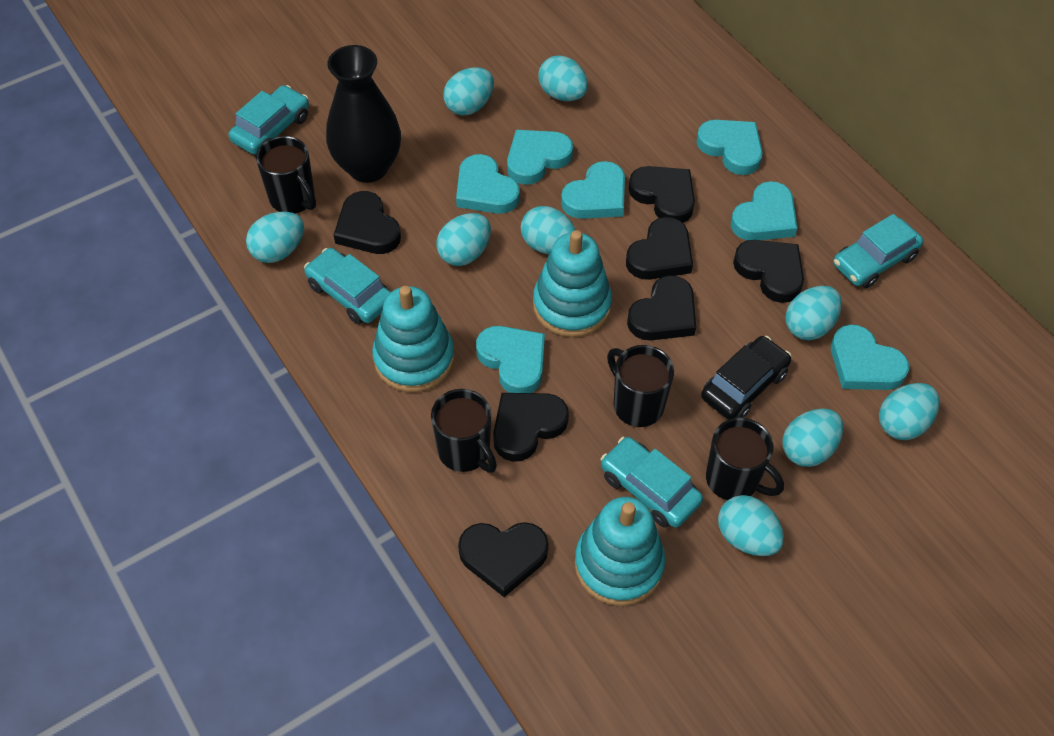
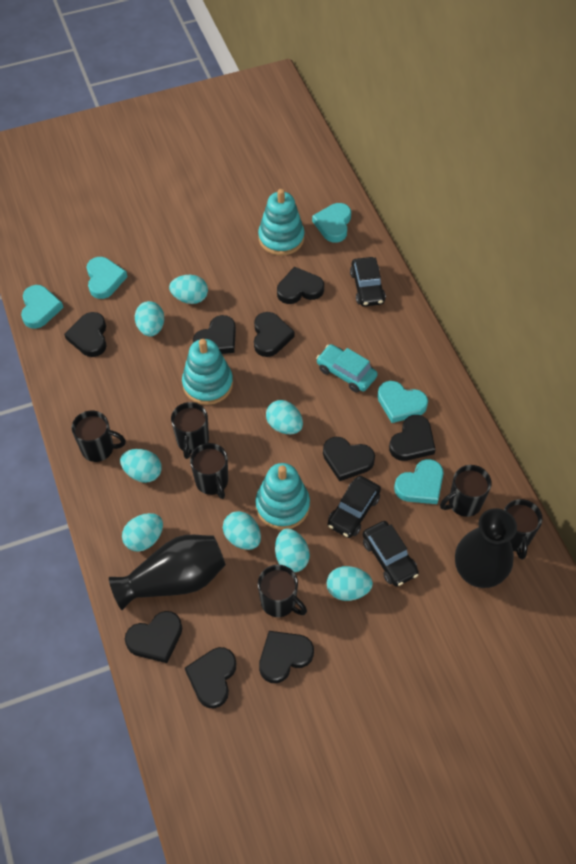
black car: 1 -> 3
black heart: 7 -> 9
black mug: 4 -> 6
black vase: 1 -> 2
turquoise car: 4 -> 1
turquoise egg: 9 -> 8
turquoise heart: 7 -> 5

